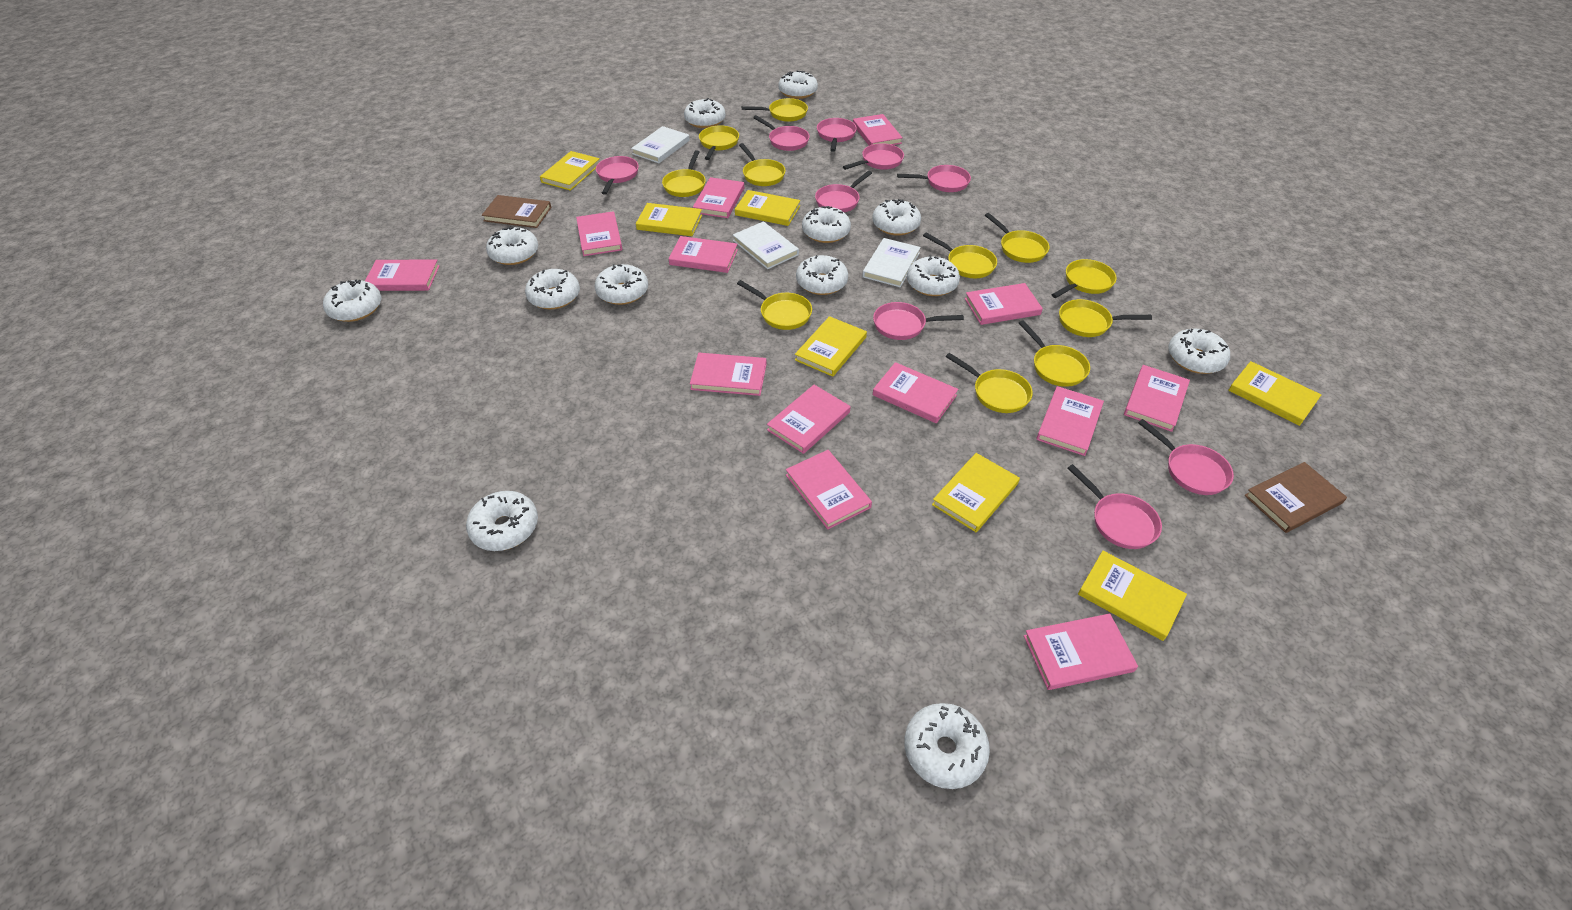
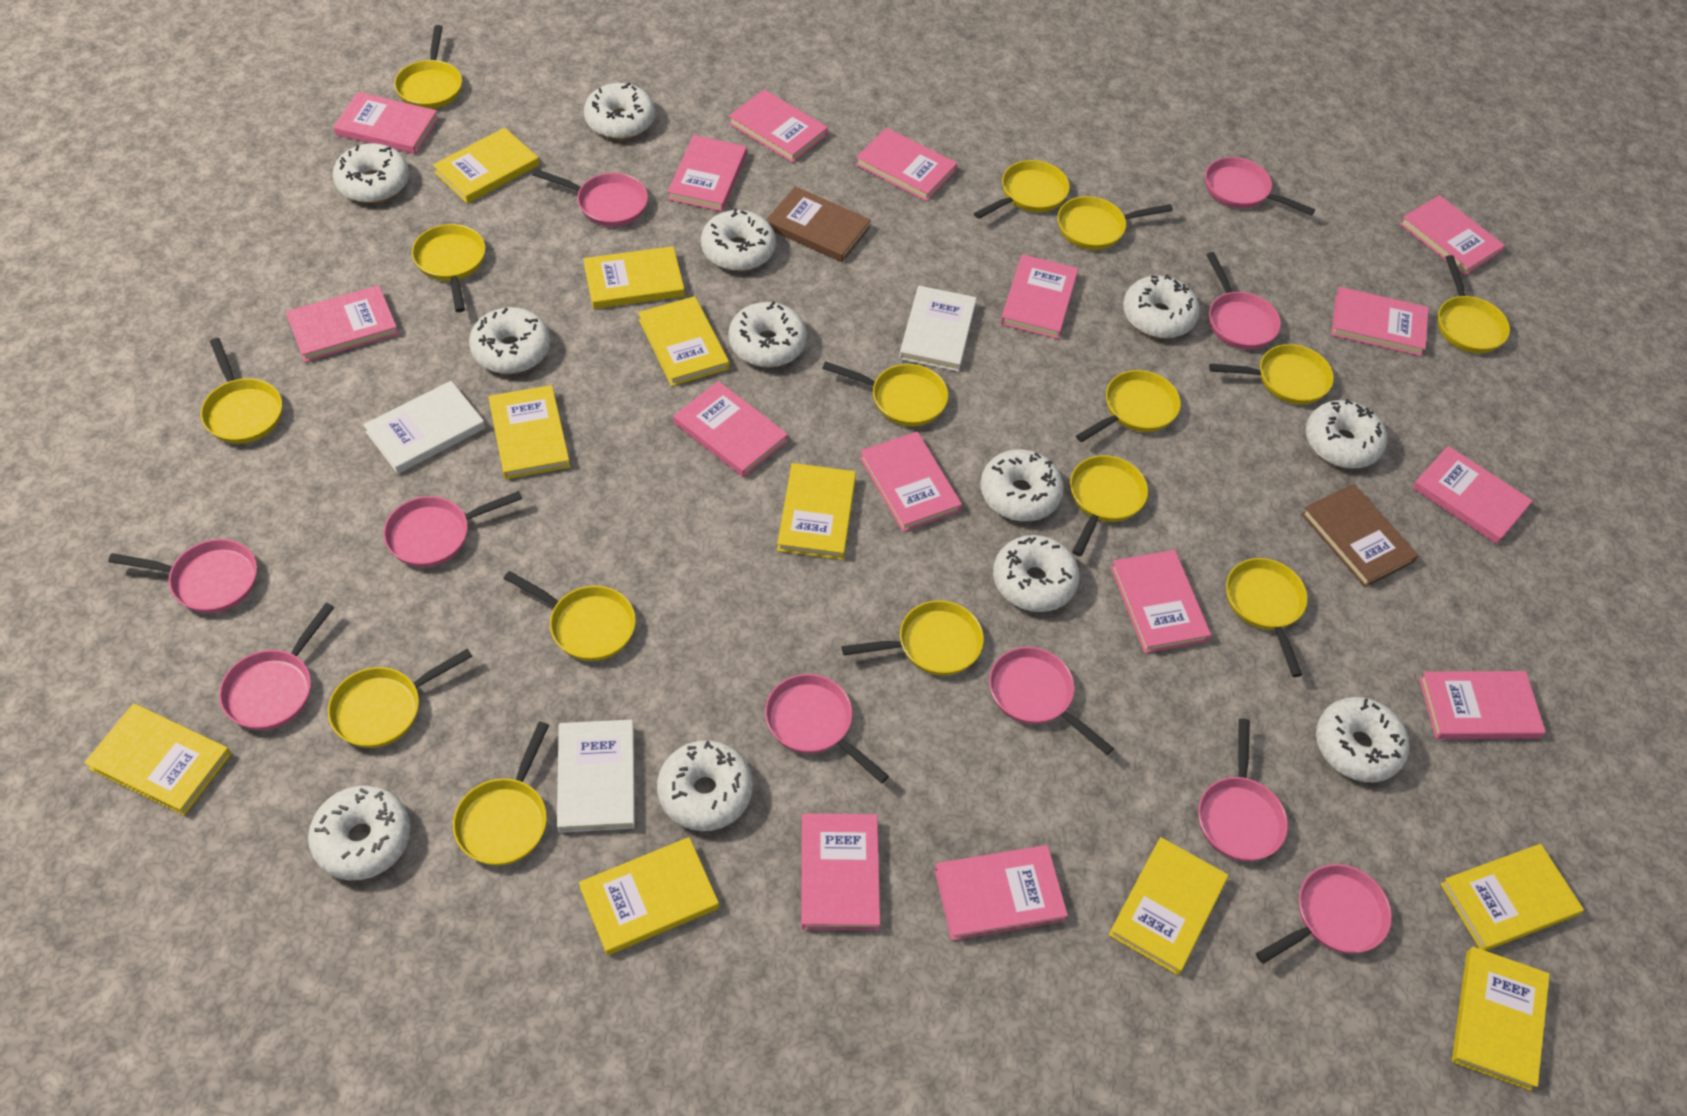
pink book: 13 -> 15
pink pan: 9 -> 10
white donut: 13 -> 12
yellow book: 7 -> 10
yellow pan: 11 -> 15

